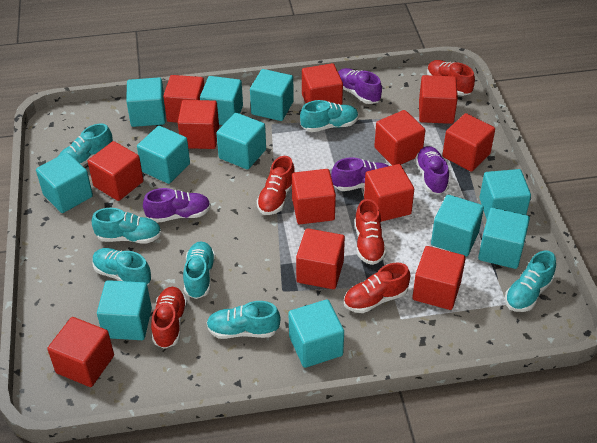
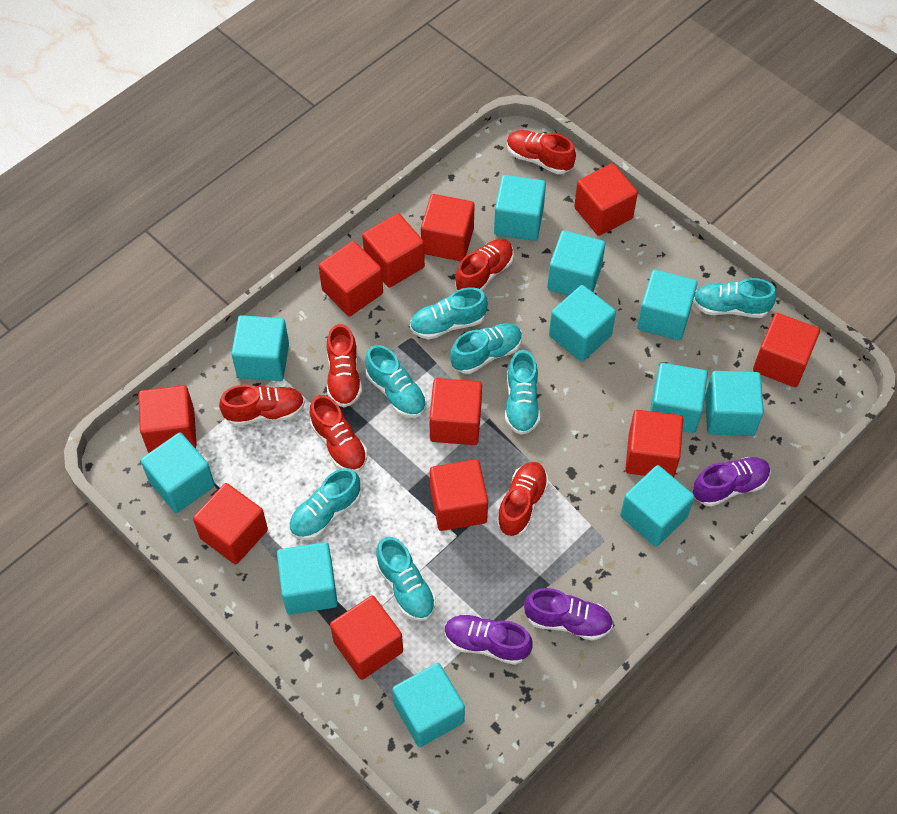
purple shoe: 4 -> 3
red cube: 12 -> 11
red shoe: 5 -> 6

